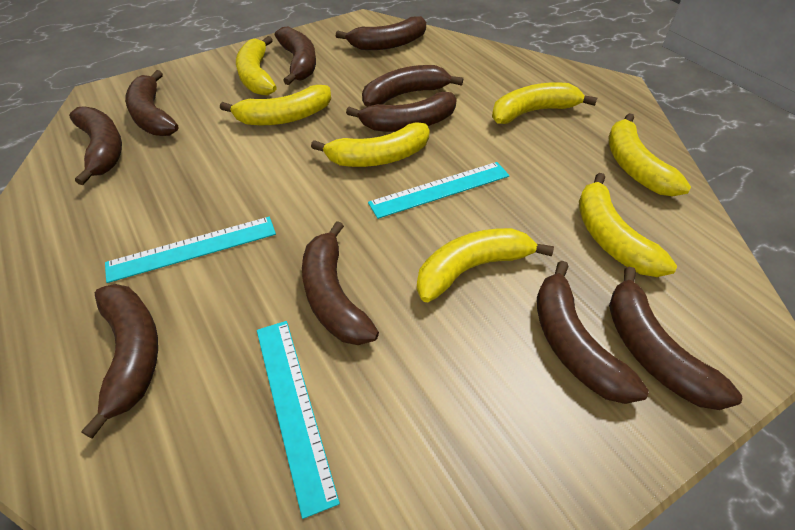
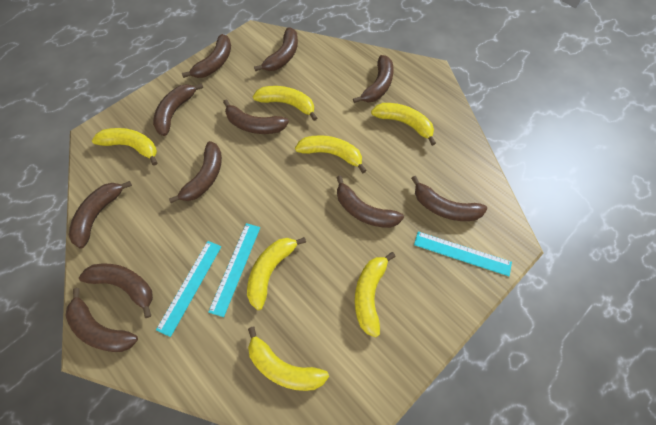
brown banana: 10 -> 11

